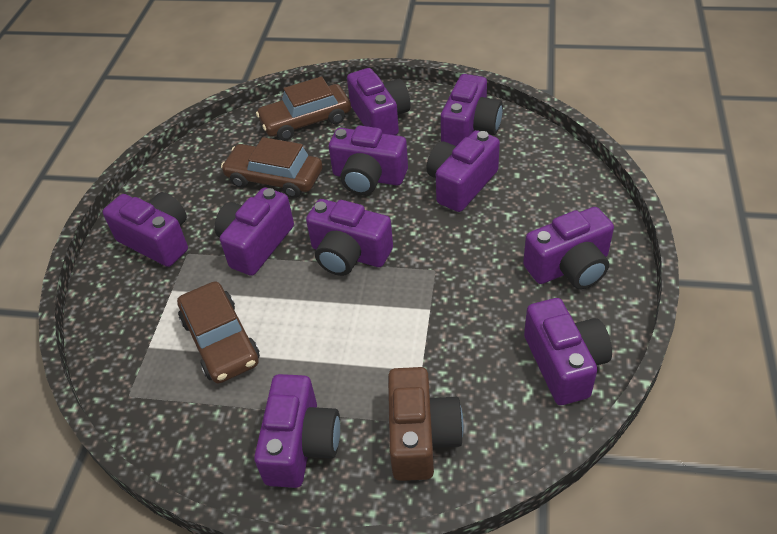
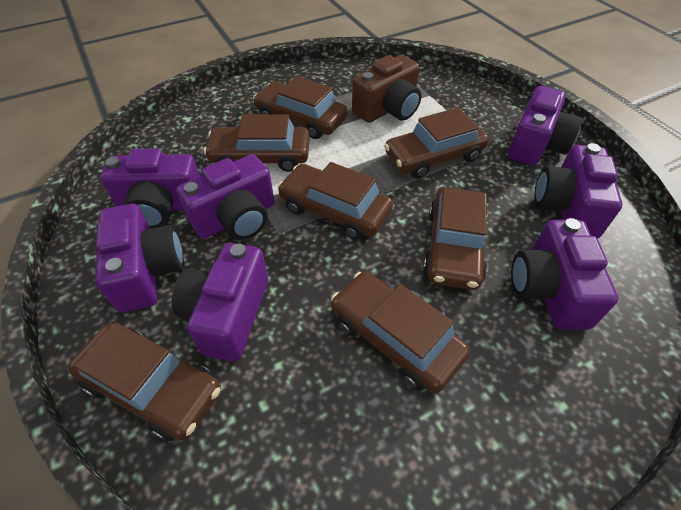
brown car: 3 -> 7
purple camera: 10 -> 7

